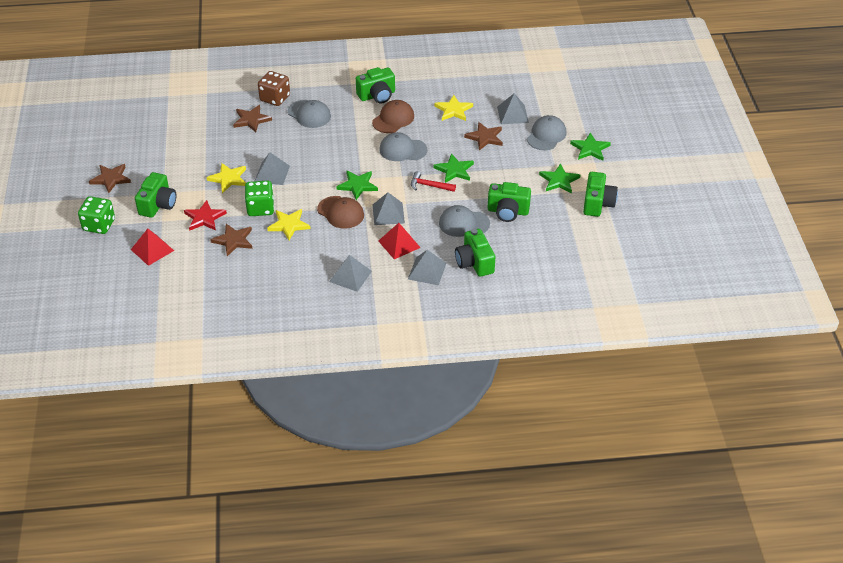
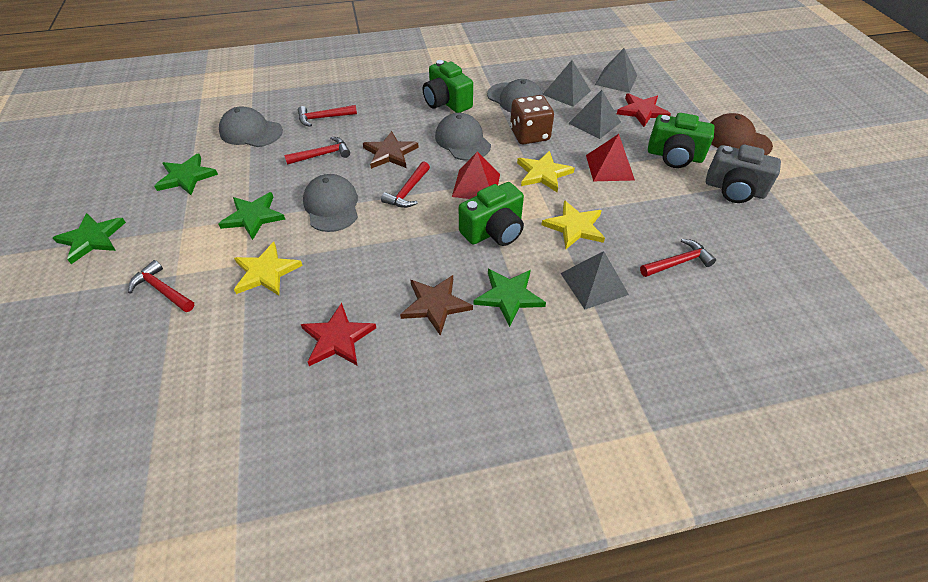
brown cap: 2 -> 1
brown star: 4 -> 2
green camera: 5 -> 3
green dice: 2 -> 0
grey camera: 0 -> 1
grey pyramid: 5 -> 4
red hammer: 1 -> 5
red star: 1 -> 2

